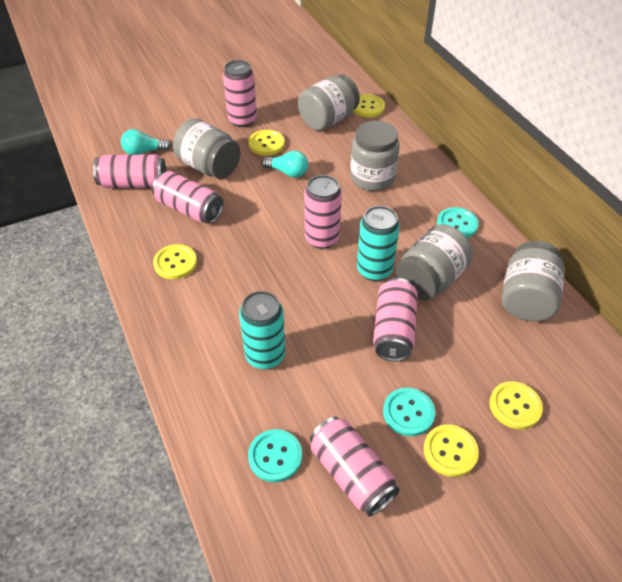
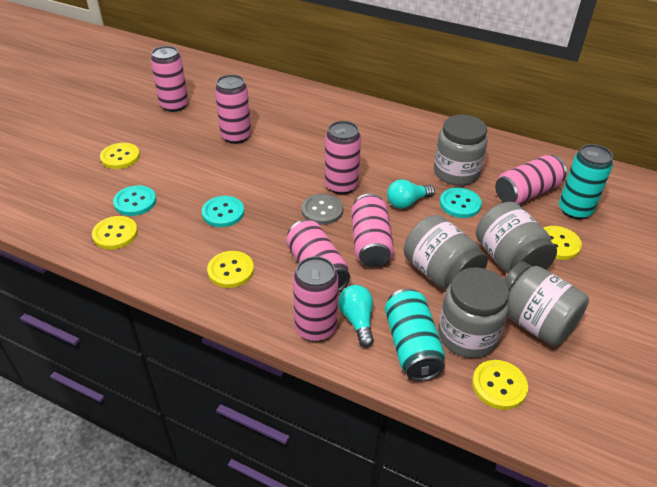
grey button: 0 -> 1
pink can: 6 -> 7

